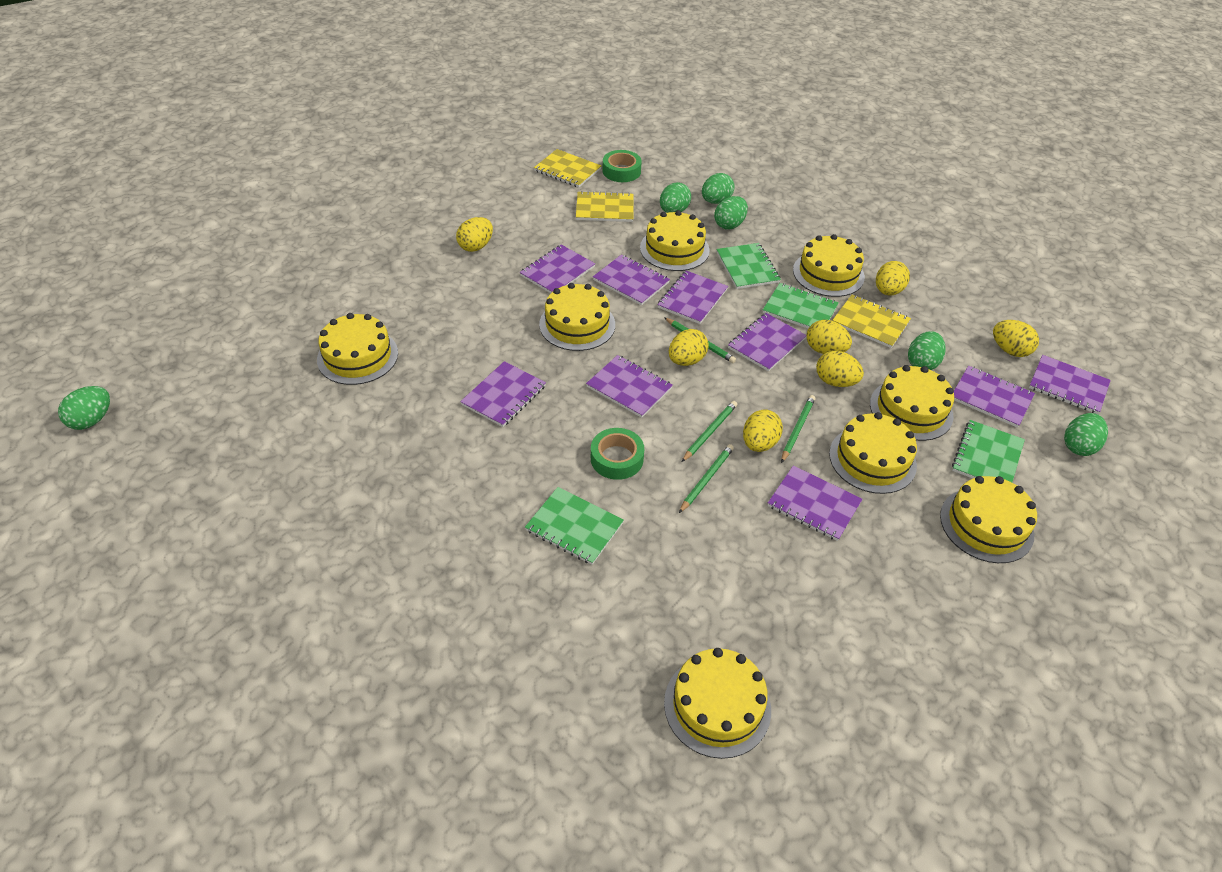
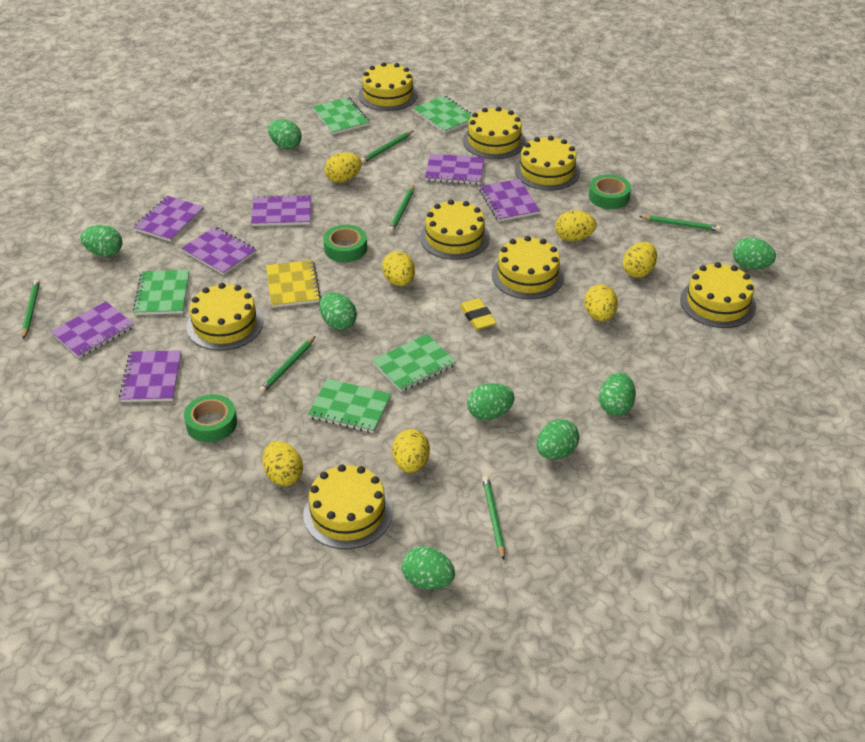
green egg: 6 -> 8
green notebook: 4 -> 5
green pencil: 4 -> 6
green tape: 2 -> 3
purple notebook: 9 -> 7
yellow eraser: 0 -> 1
yellow notebook: 3 -> 1

